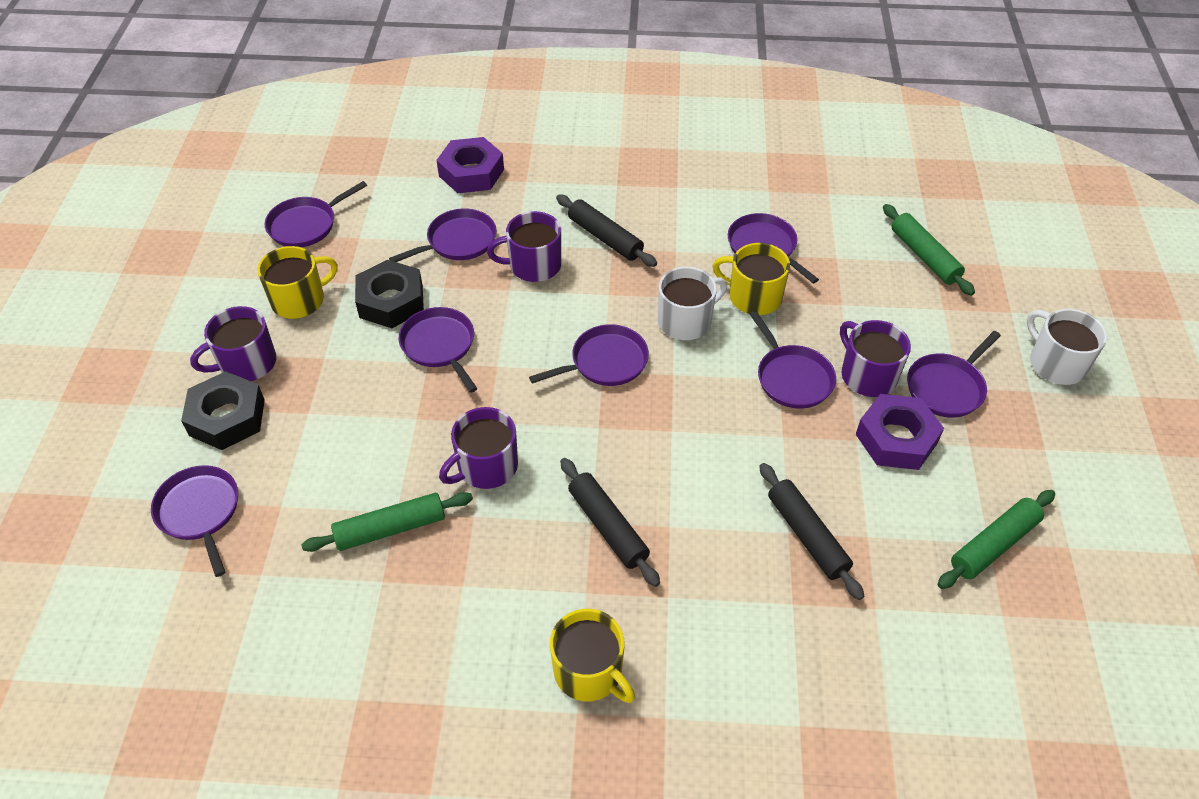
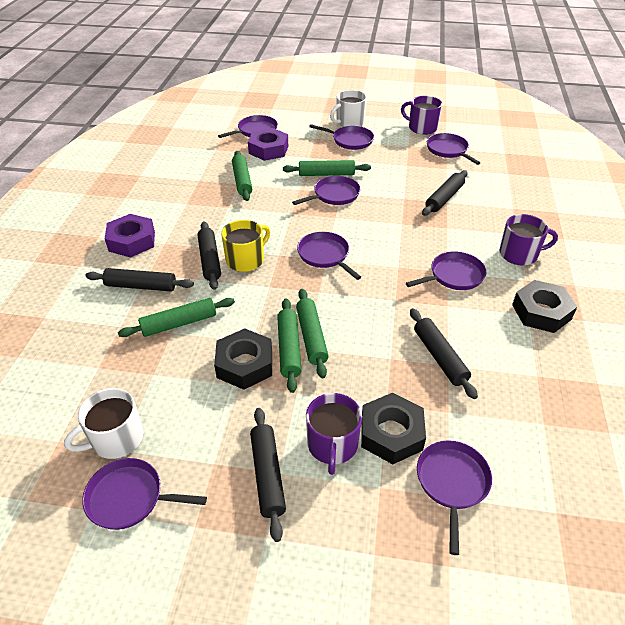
black nut: 2 -> 3
black rolling pin: 3 -> 5
green rolling pin: 3 -> 5
purple mug: 4 -> 3
yellow mug: 3 -> 1

